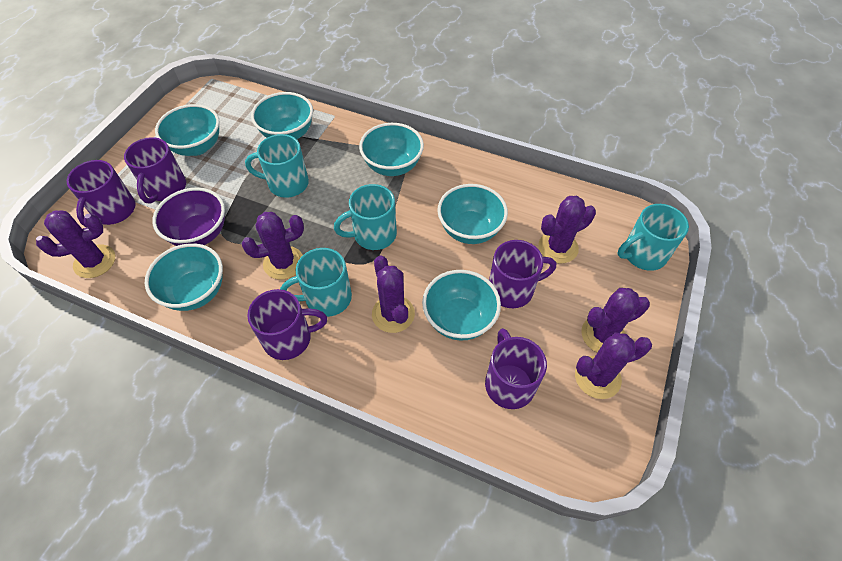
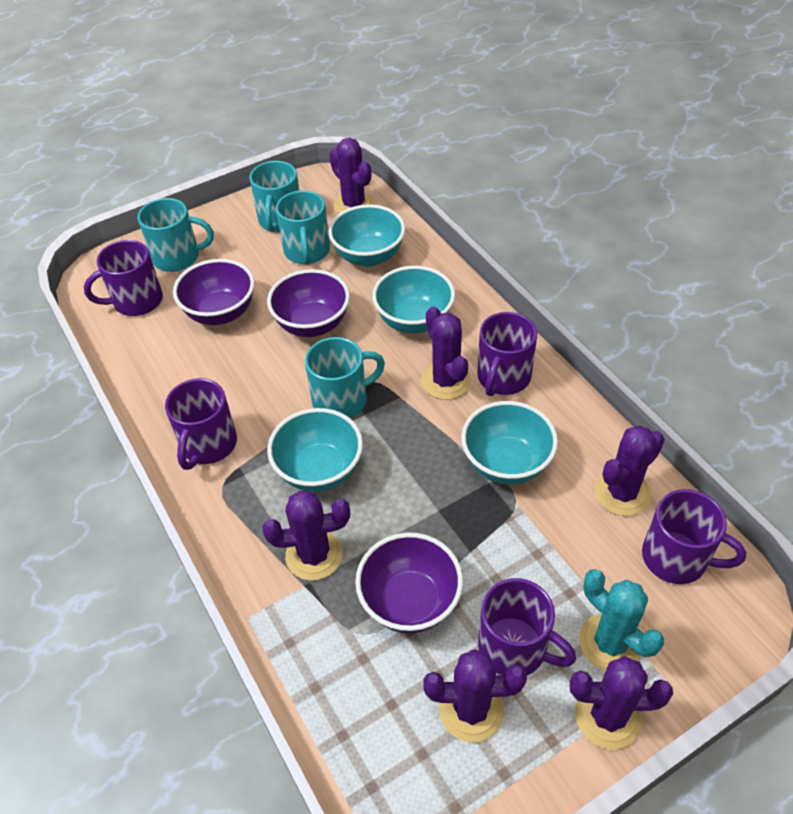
purple bowl: 1 -> 3
turquoise bowl: 6 -> 4
turquoise cactus: 0 -> 1

